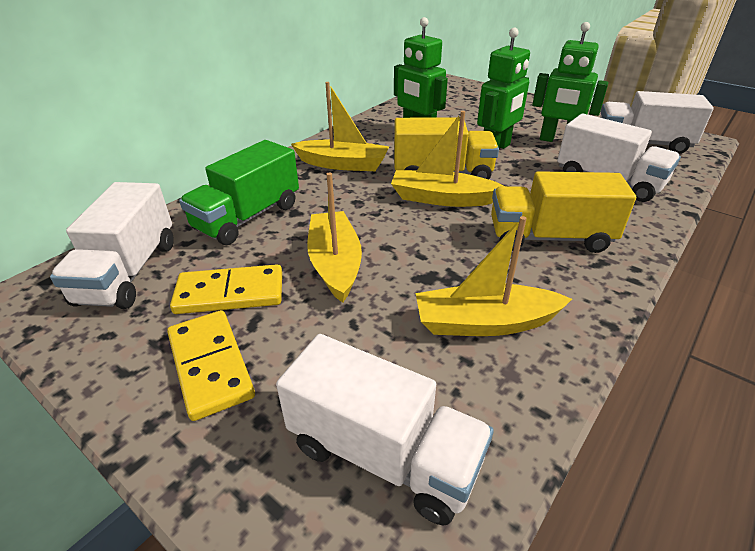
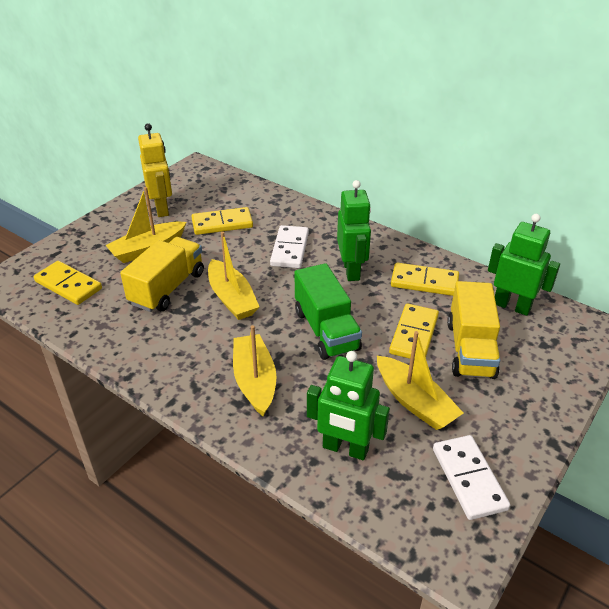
white domino: 0 -> 2
white truck: 4 -> 0
yellow domino: 2 -> 4
yellow robot: 0 -> 1

